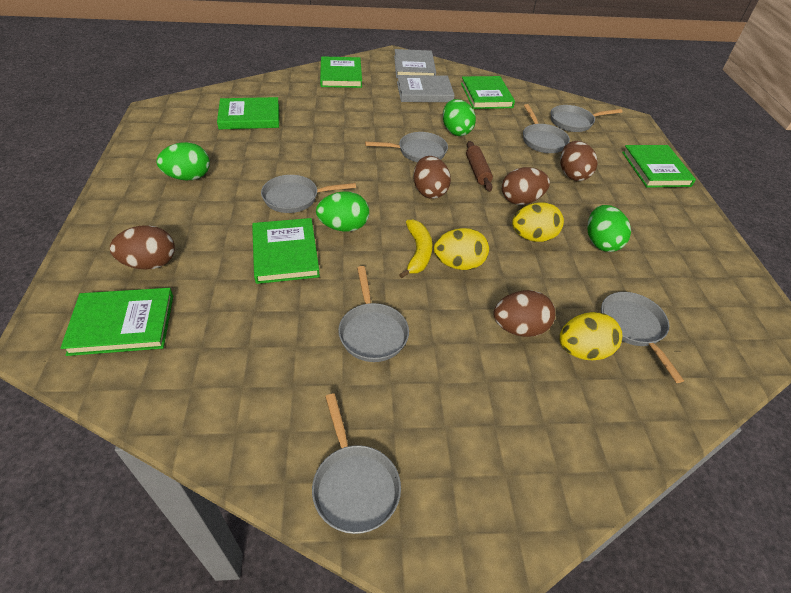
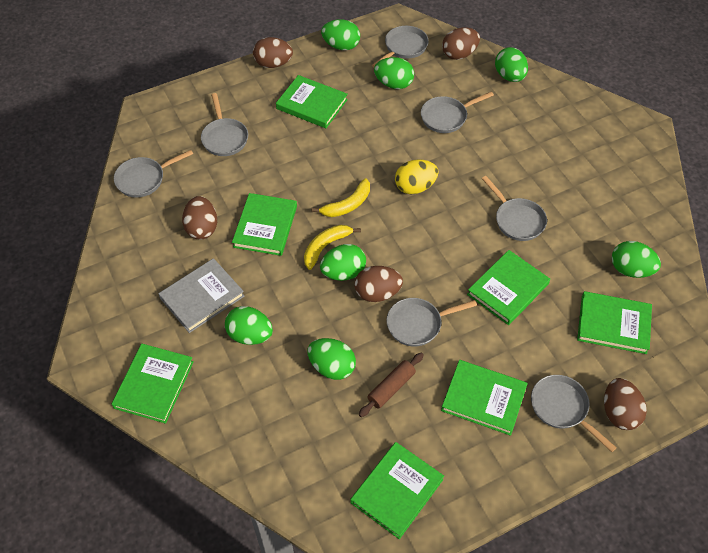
green book: 6 -> 7
green egg: 4 -> 7
grey book: 2 -> 1
yellow banana: 1 -> 2
yellow egg: 3 -> 1

